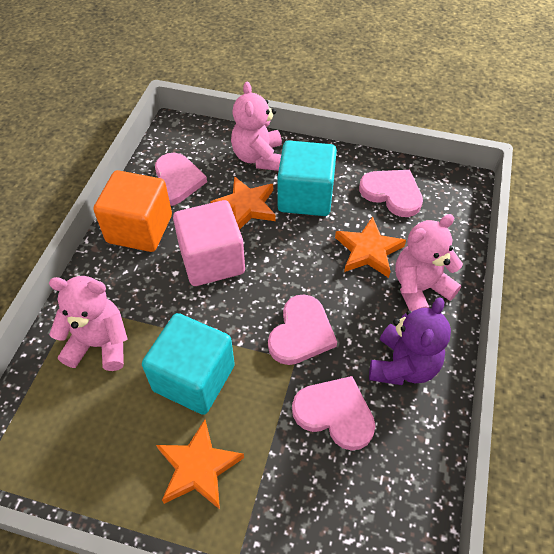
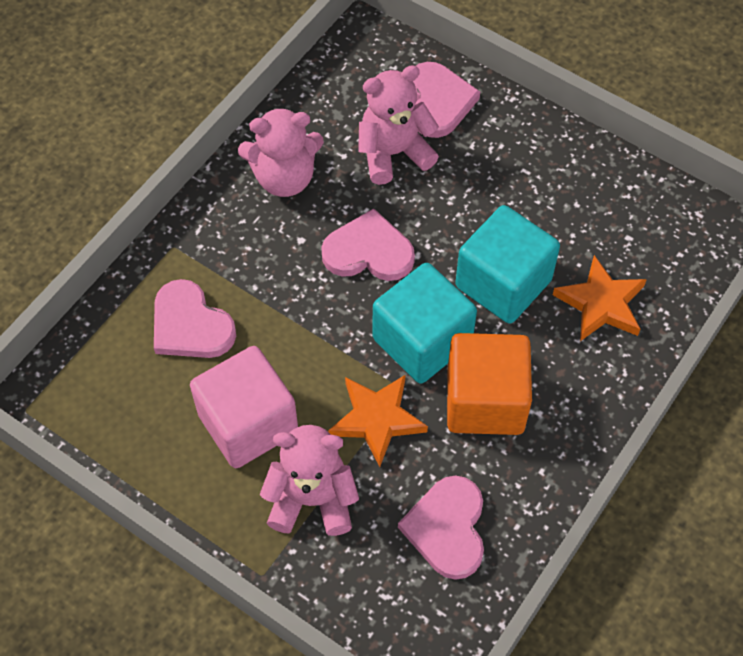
orange star: 3 -> 2
purple teddy bear: 1 -> 0

